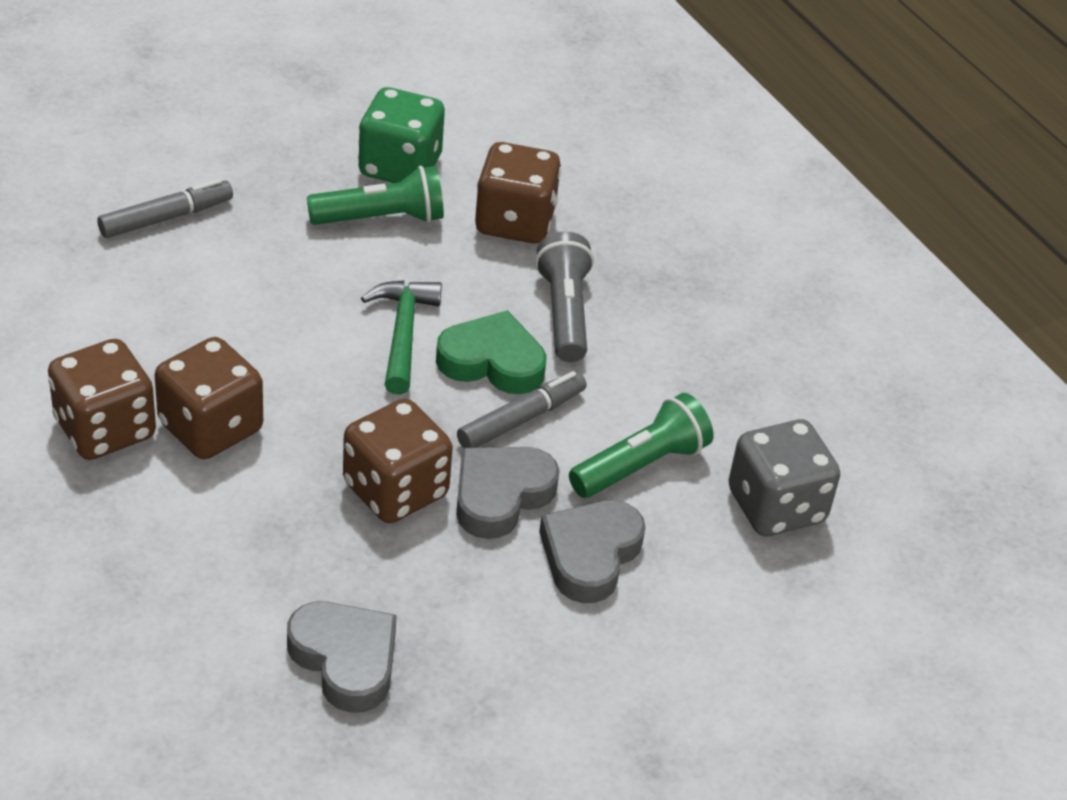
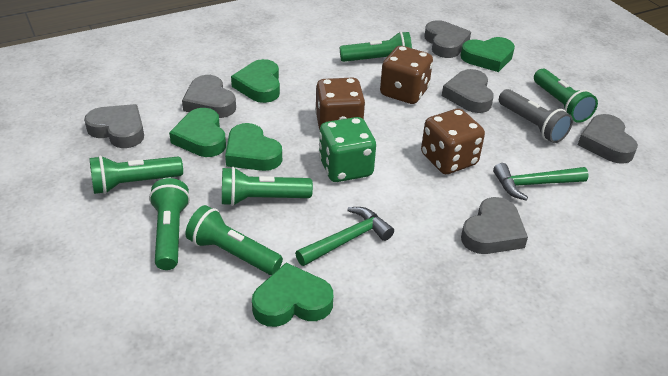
brown dice: 4 -> 3
green flashlight: 2 -> 6
green hammer: 1 -> 2
green heart: 1 -> 5
grey dice: 1 -> 0
grey heart: 3 -> 6
grey marker: 2 -> 0

